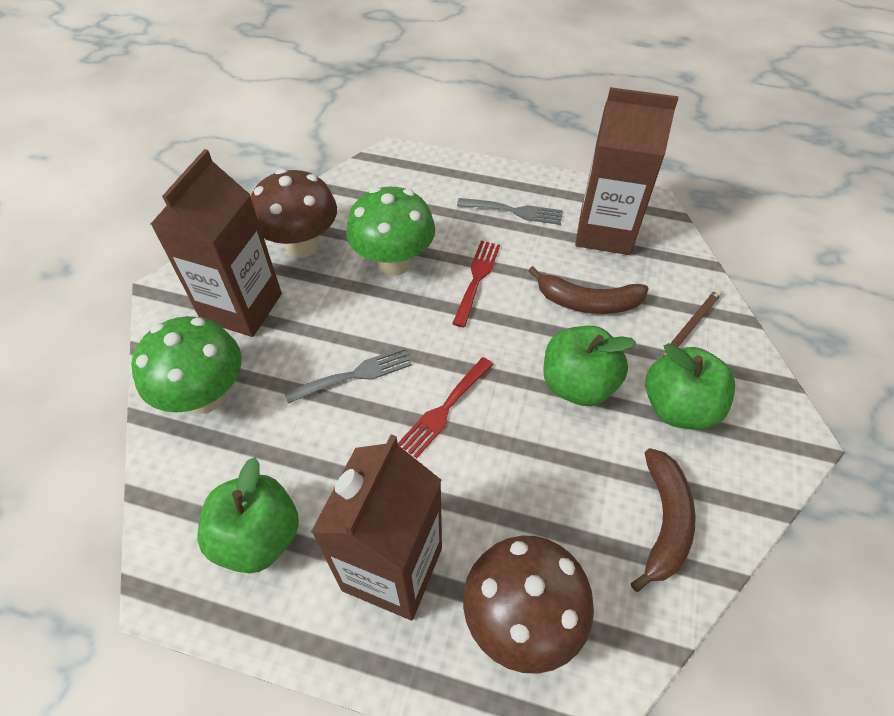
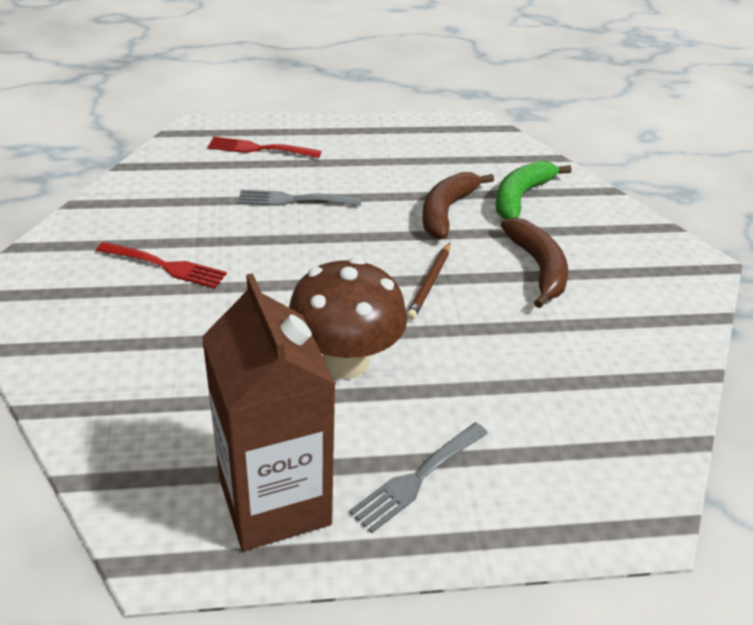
brown carton: 3 -> 1
brown mushroom: 2 -> 1
green apple: 3 -> 0
green banana: 0 -> 1
green mushroom: 2 -> 0

